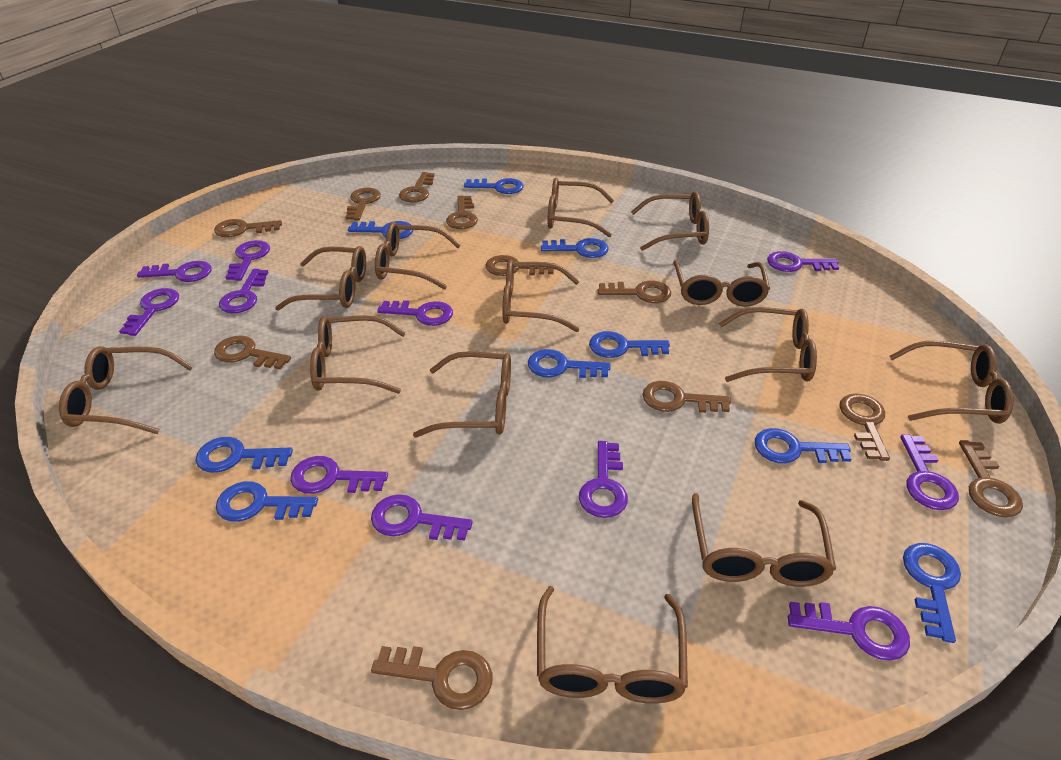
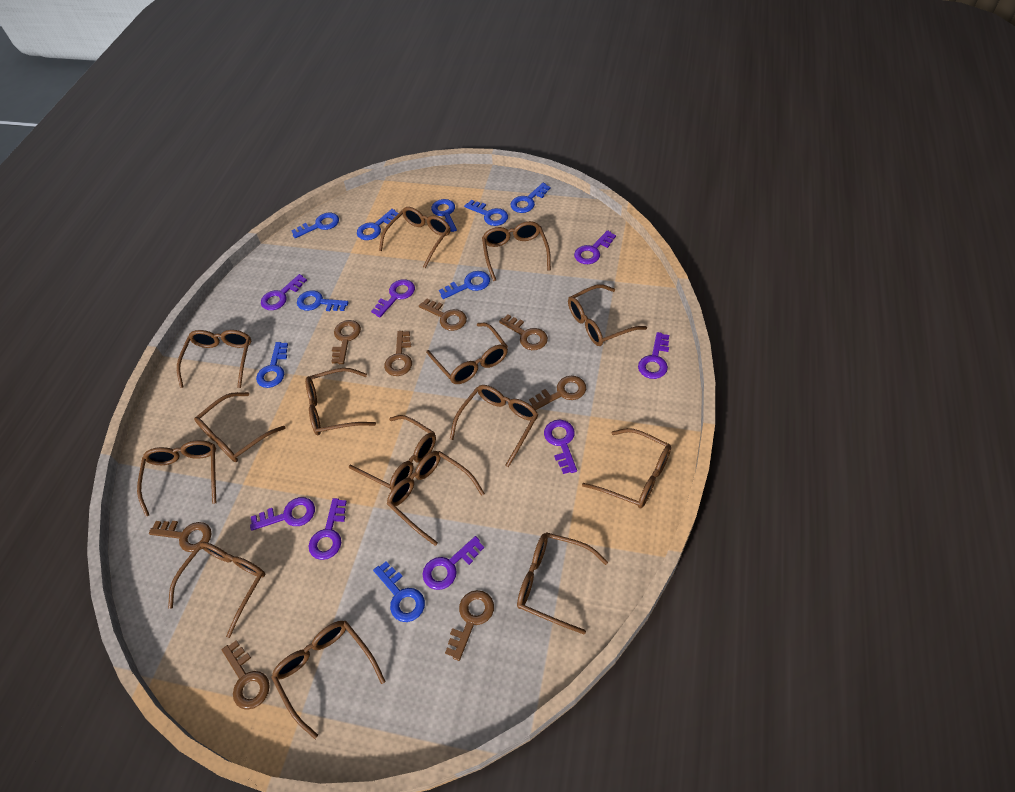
brown glasses: 13 -> 15
brown key: 11 -> 8
purple key: 11 -> 8

